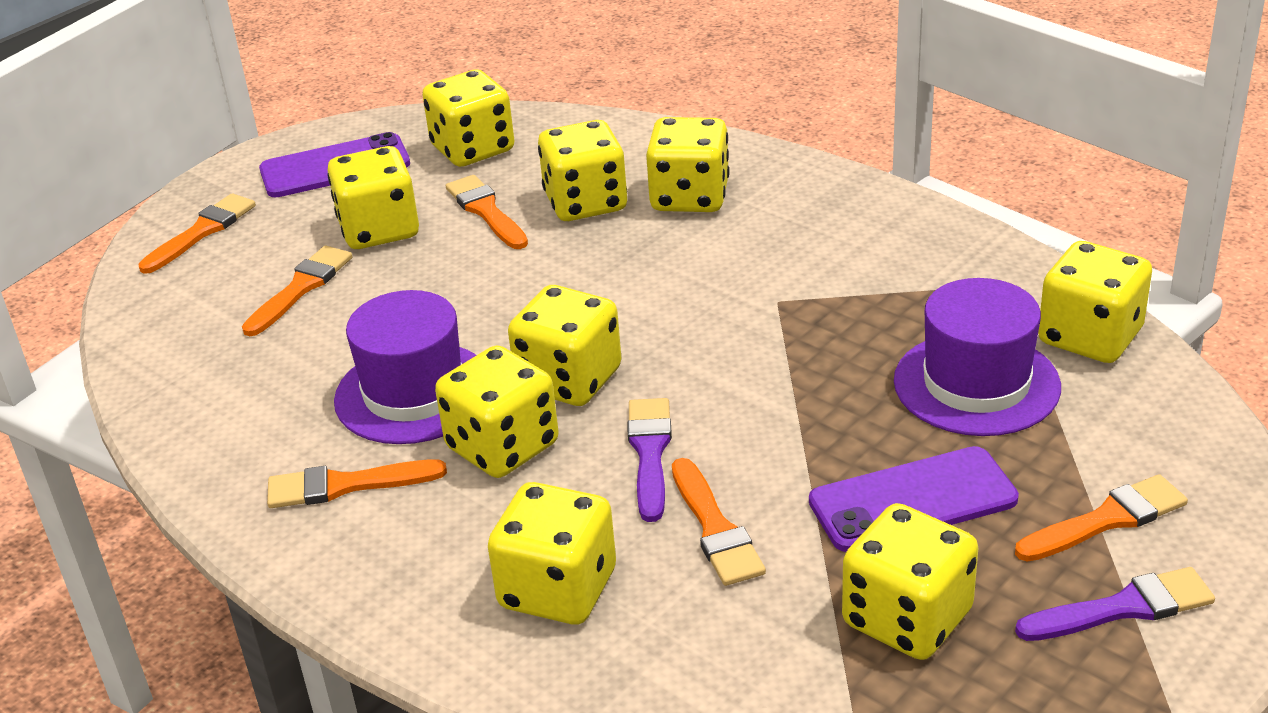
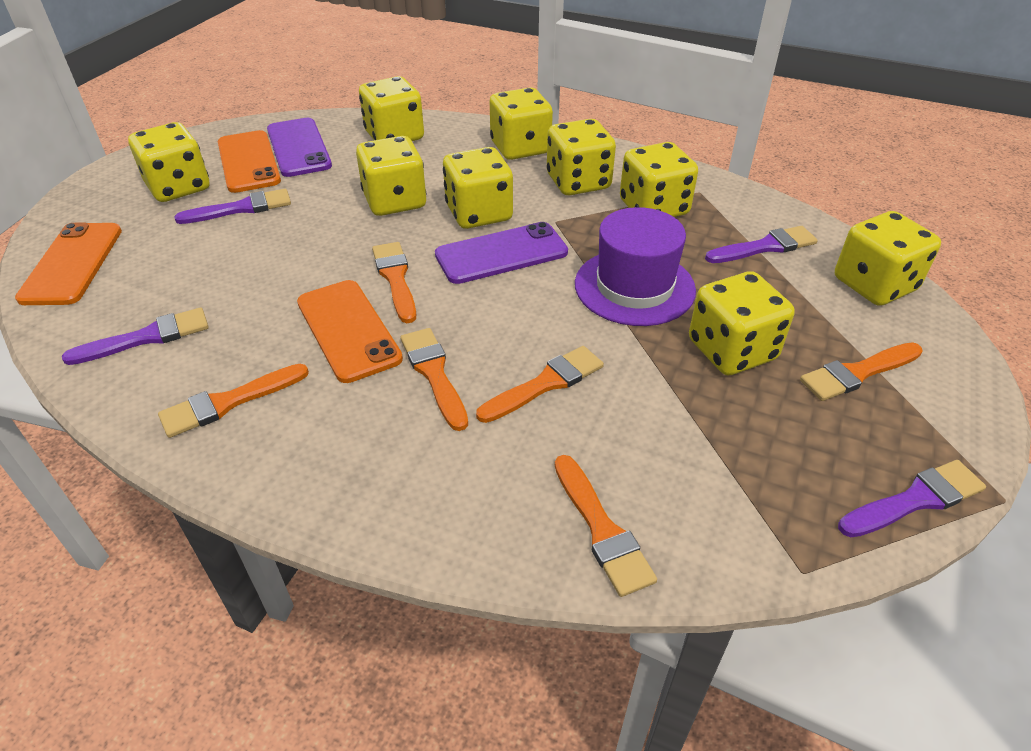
orange phone: 0 -> 3
purple brush: 2 -> 4
purple hat: 2 -> 1

